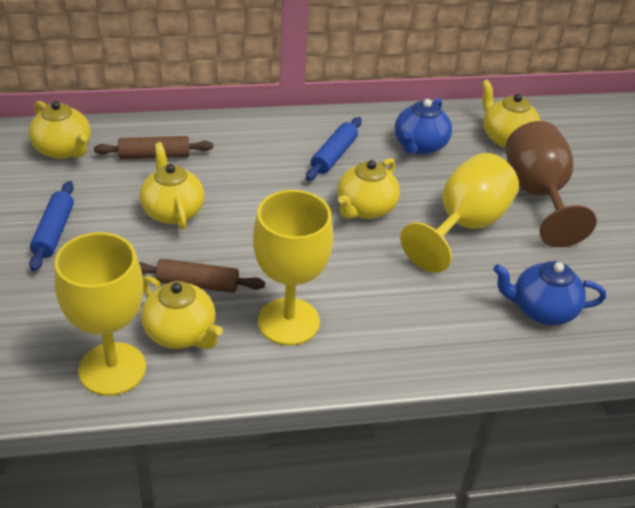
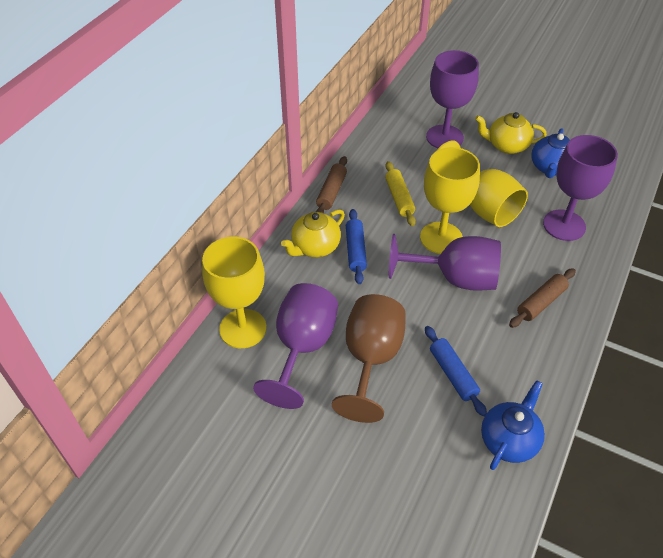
purple goblet: 0 -> 4
yellow rolling pin: 0 -> 1
yellow teapot: 5 -> 2

